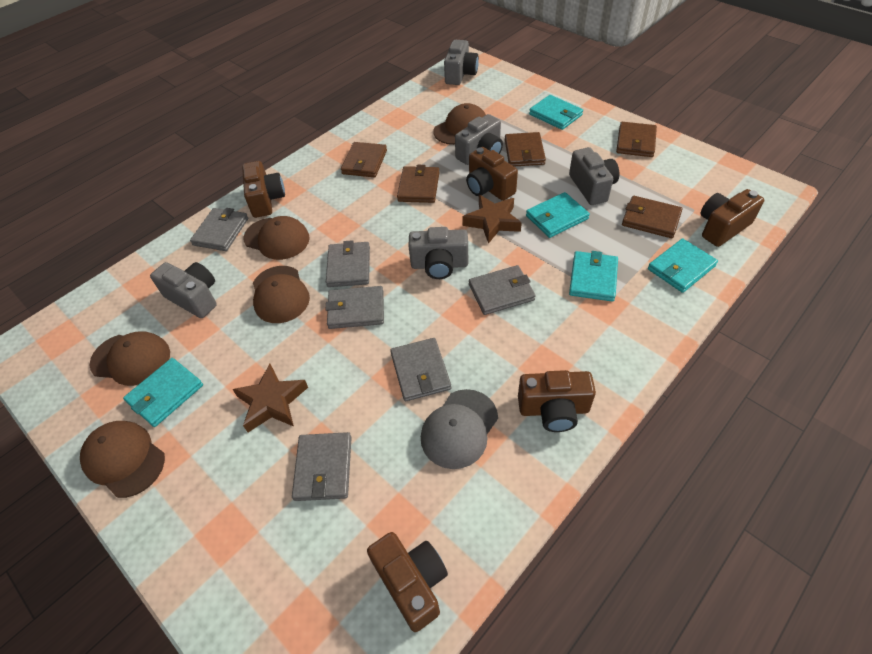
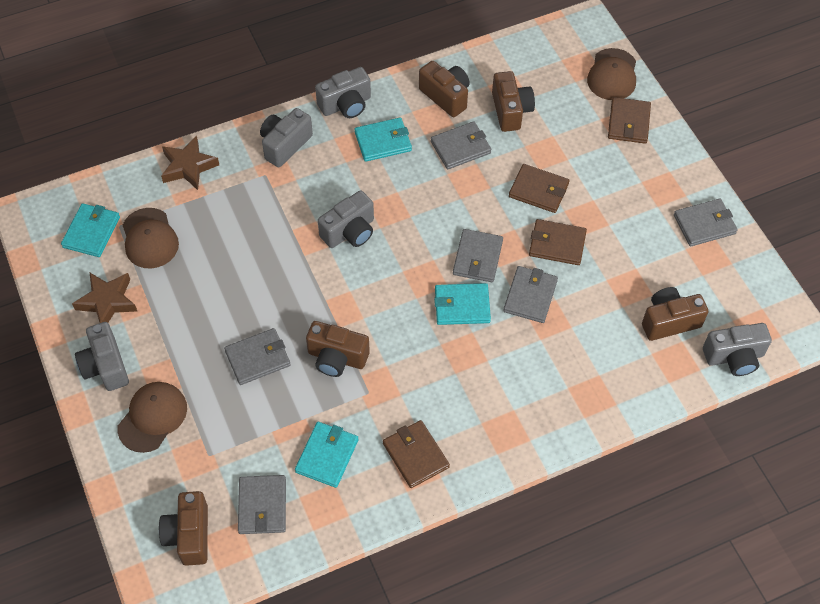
brown cap: 5 -> 3
brown wallet: 5 -> 4
grey cap: 1 -> 0
turquoise wallet: 5 -> 4

